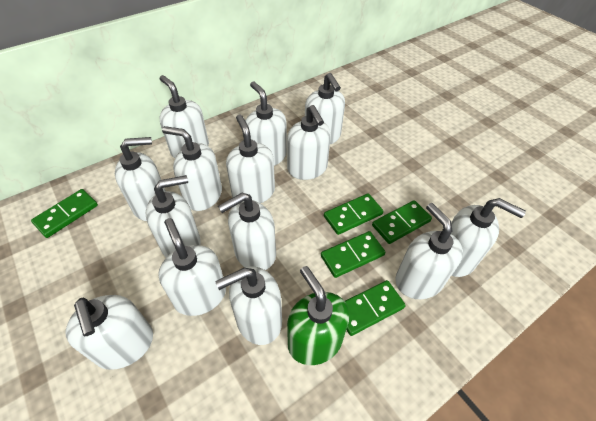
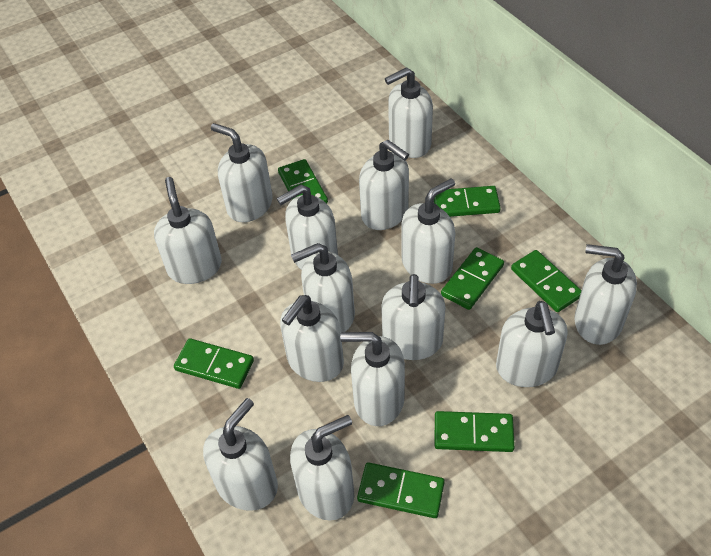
green domino: 5 -> 7
green soap dispenser: 1 -> 0

